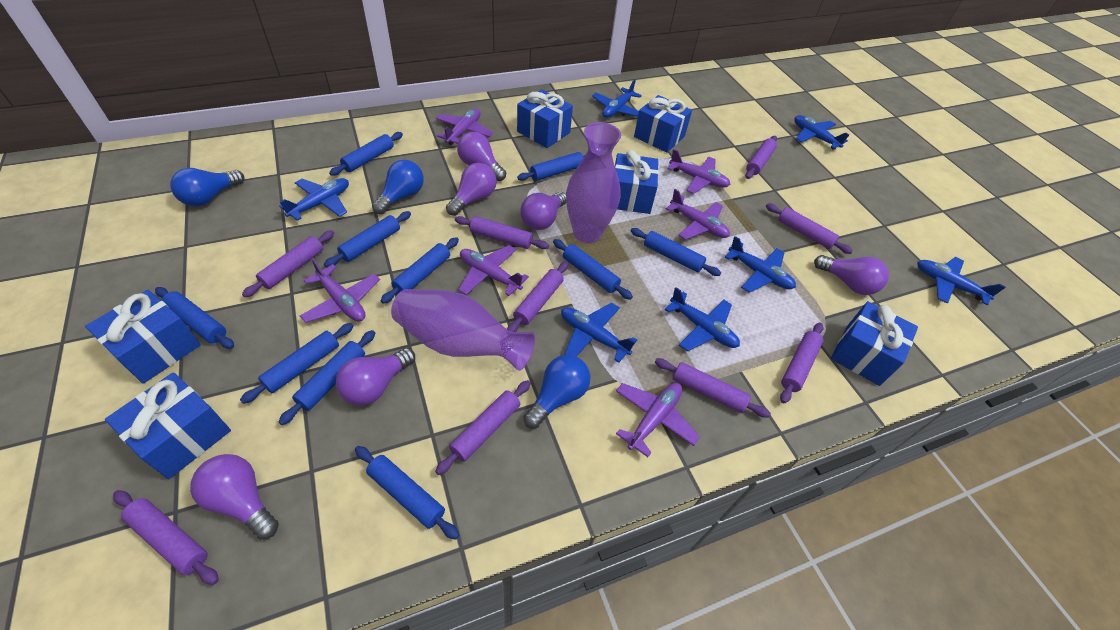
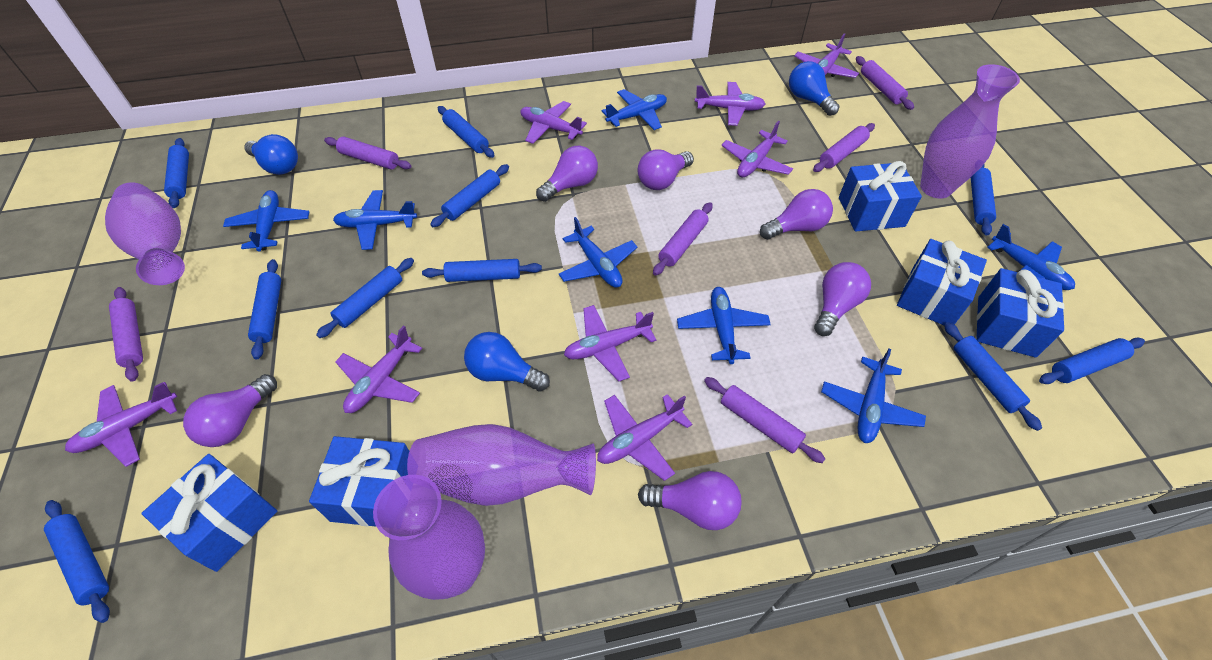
blue gift: 6 -> 5
purple plane: 6 -> 8
purple rolling pin: 9 -> 6
purple vase: 2 -> 4

